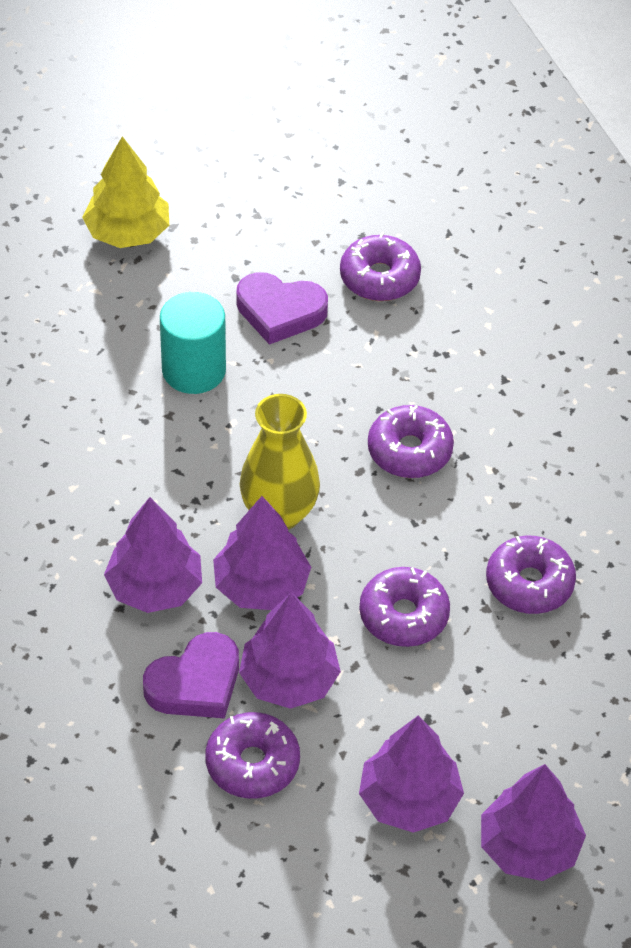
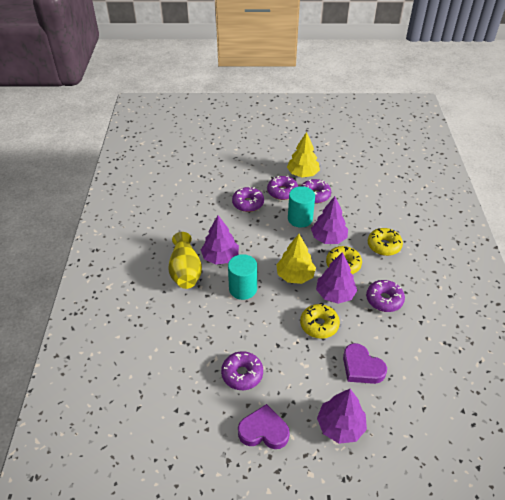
purple tree: 5 -> 4
turquoise cylinder: 1 -> 2
yellow donut: 0 -> 3
yellow tree: 1 -> 2

